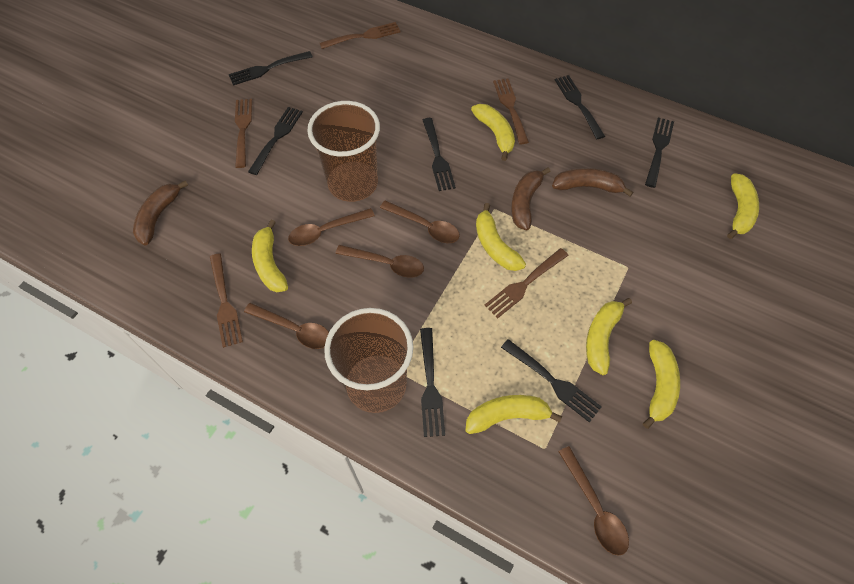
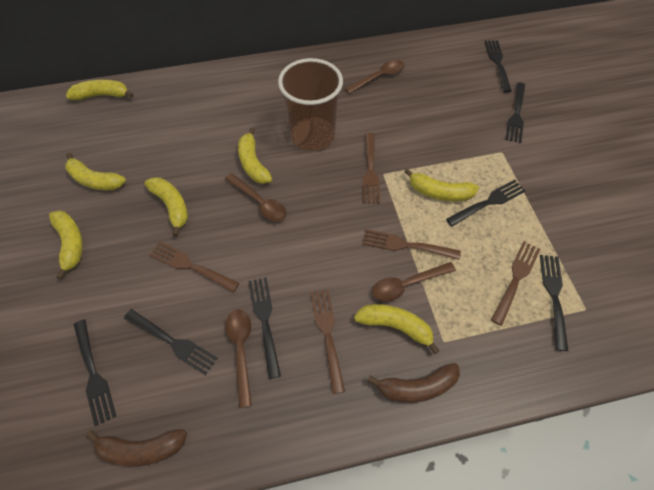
brown banana: 3 -> 2
brown cup: 2 -> 1
brown spoon: 5 -> 4

